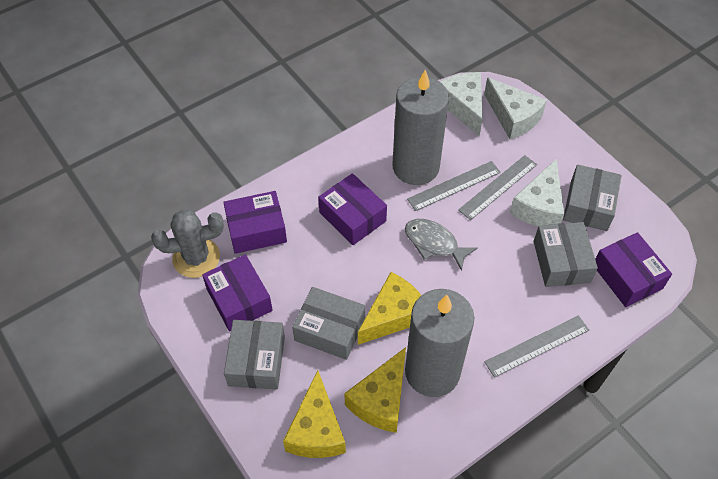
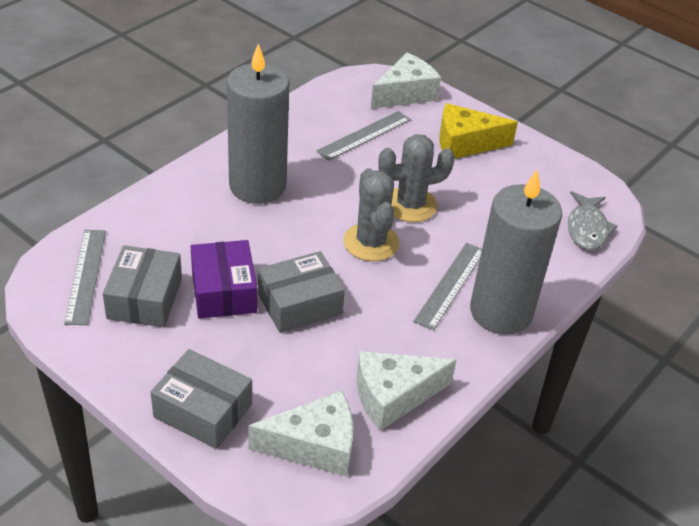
grey box: 4 -> 3
grey cactus: 1 -> 2
purple box: 4 -> 1
yellow cheese: 3 -> 1

